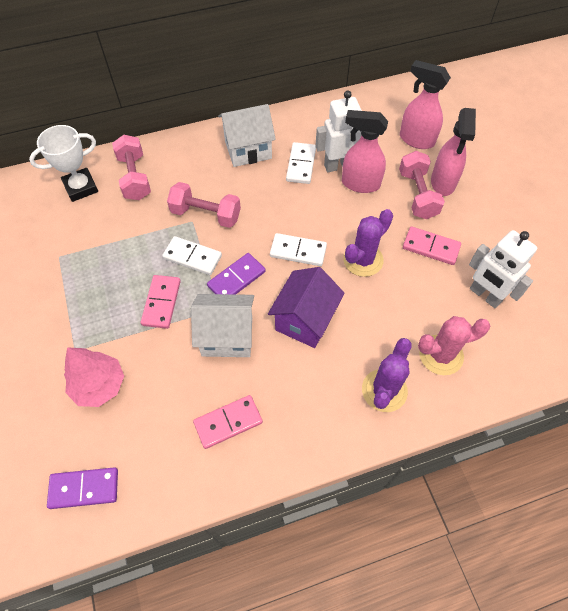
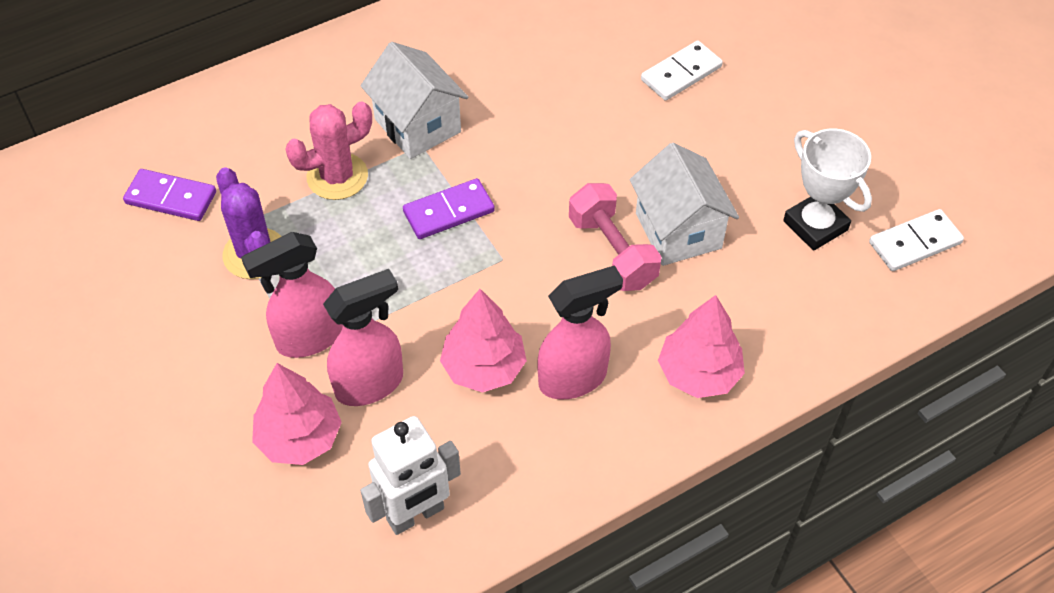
pink domino: 3 -> 0
pink dumbbell: 3 -> 1
pink tree: 1 -> 3
purple cactus: 2 -> 1
purple house: 1 -> 0
white domino: 3 -> 2
white robot: 2 -> 1

